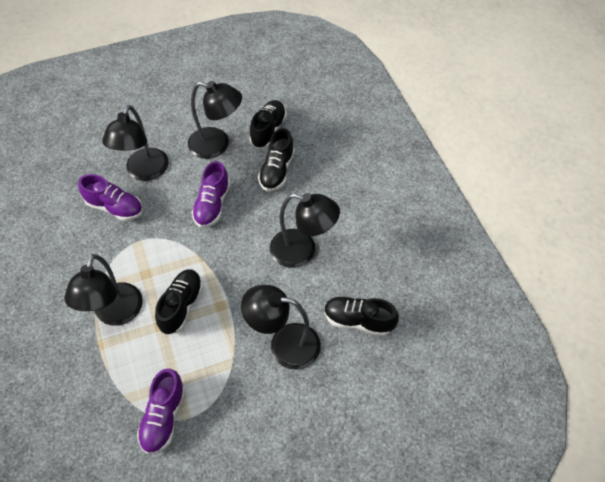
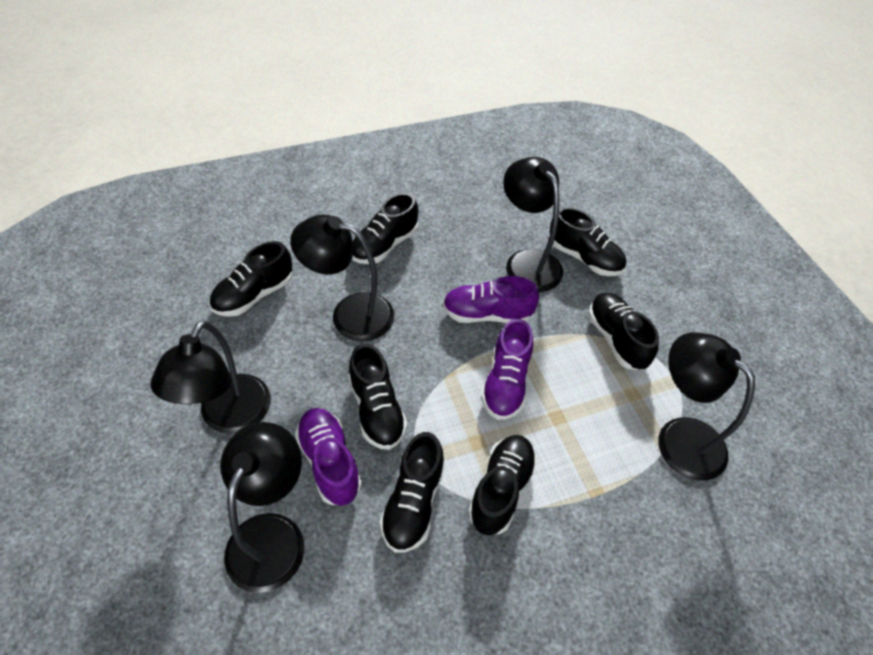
black shoe: 4 -> 7

